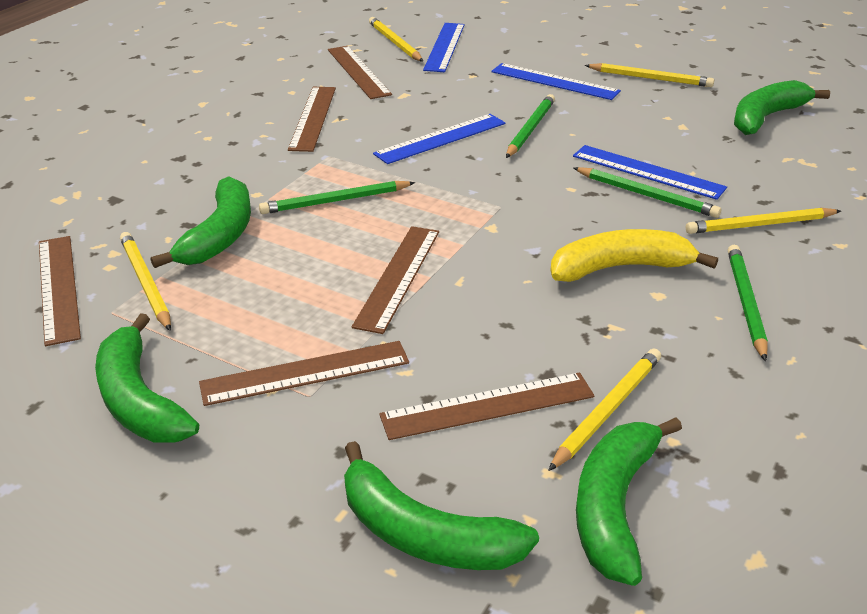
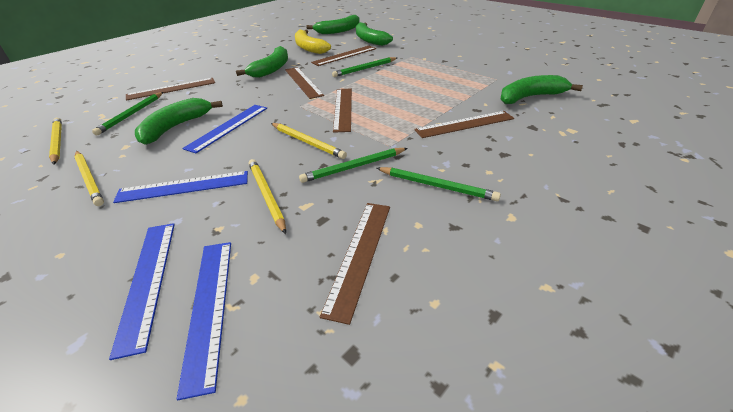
yellow pencil: 5 -> 4

